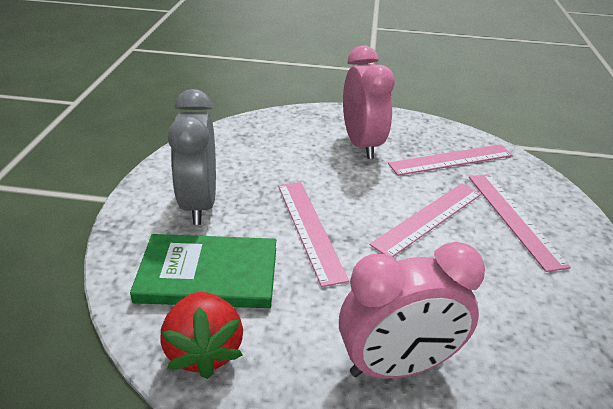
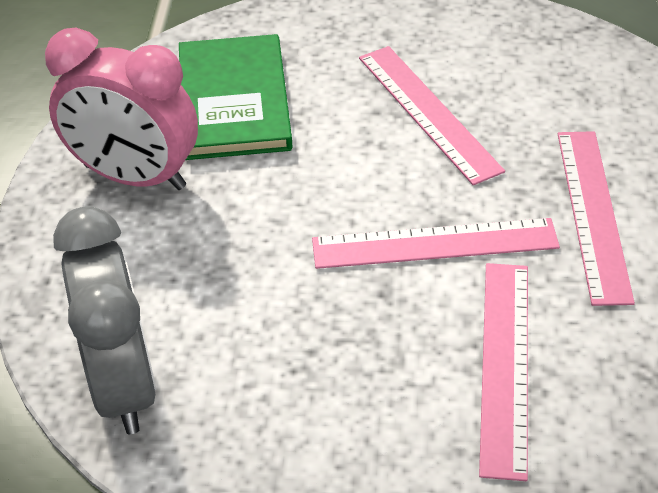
pink clock: 2 -> 1
red strawberry: 1 -> 0

